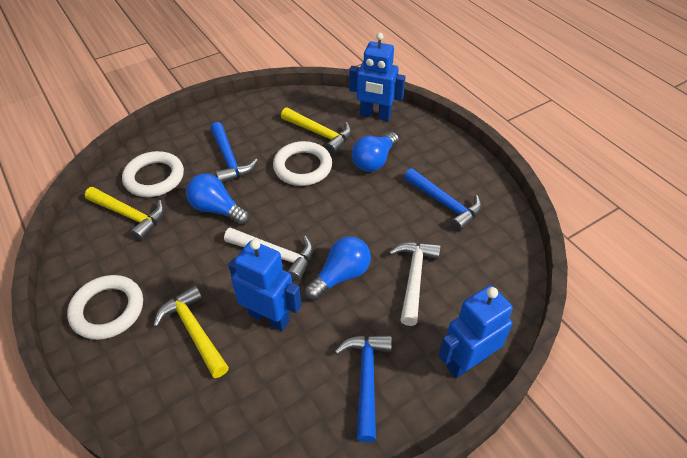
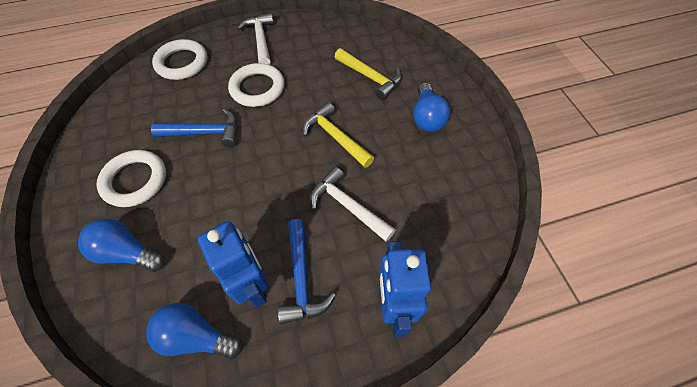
blue hammer: 3 -> 2
blue robot: 3 -> 2
yellow hammer: 3 -> 2

